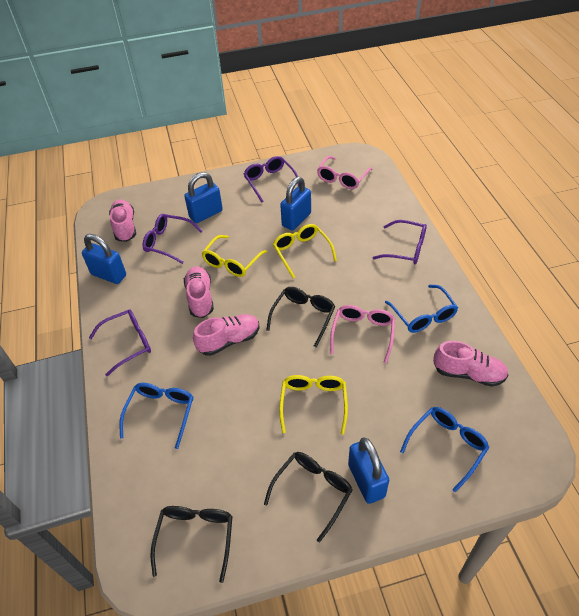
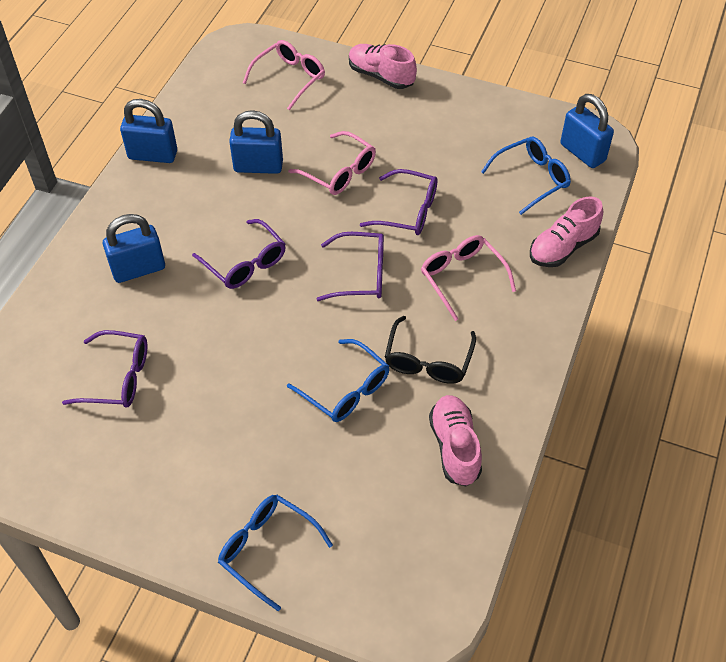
black glasses: 3 -> 1
pink glasses: 2 -> 3
pink shoe: 4 -> 3
yellow glasses: 3 -> 0

